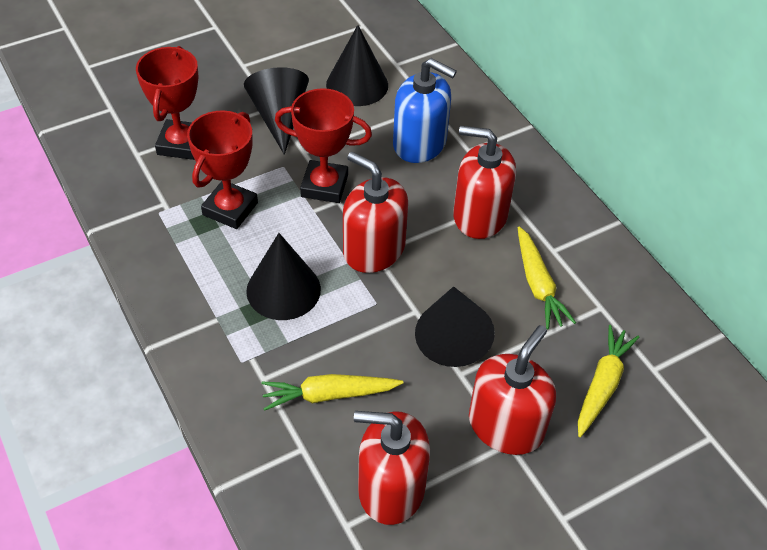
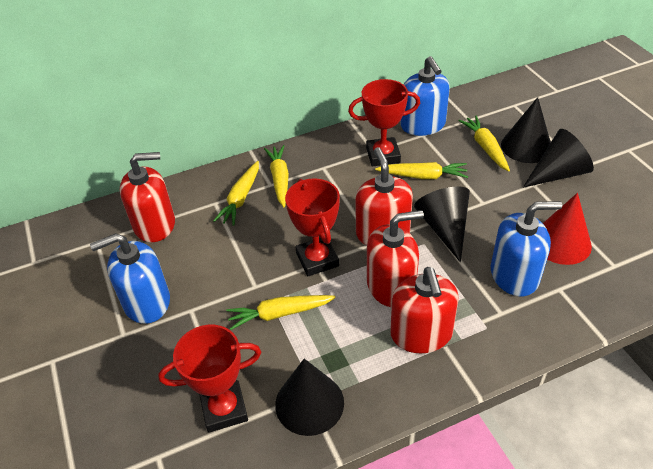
blue soap dispenser: 1 -> 3
red cone: 0 -> 1
yellow carrot: 3 -> 5

